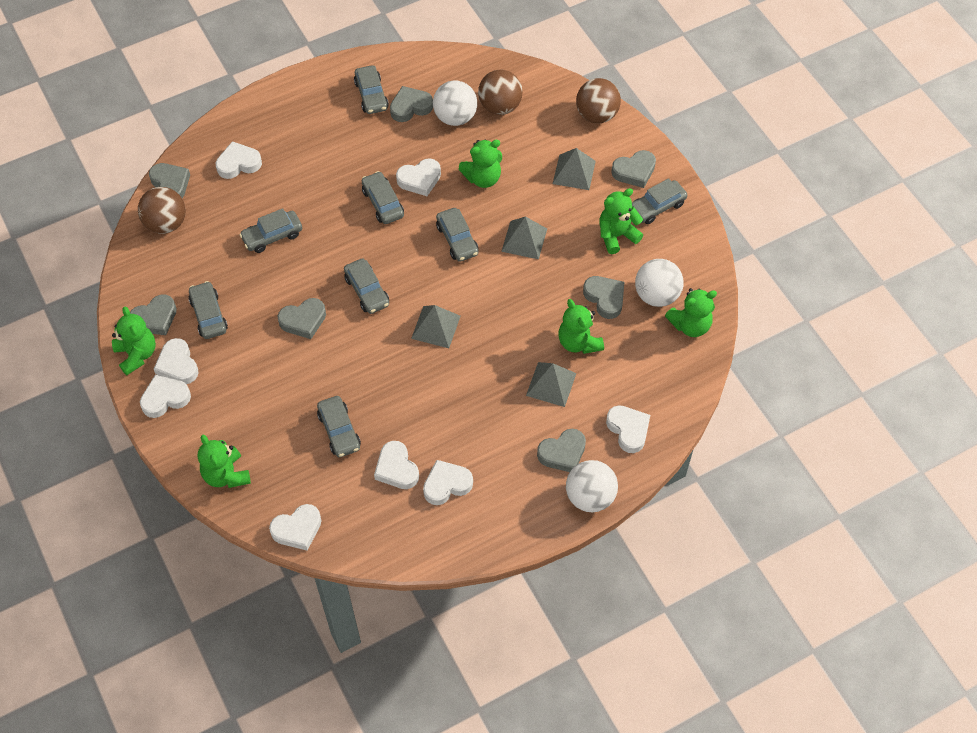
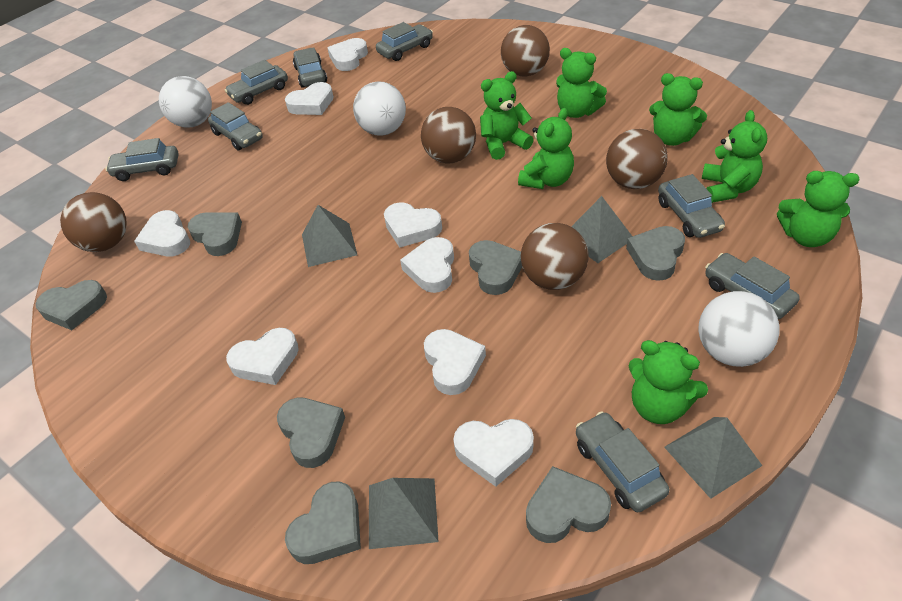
brown ball: 3 -> 5
green teddy bear: 6 -> 7

